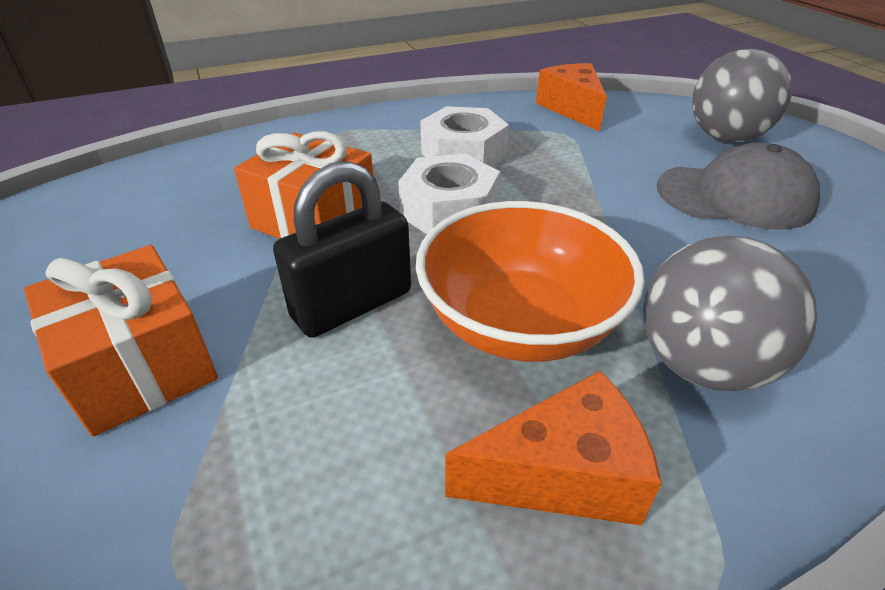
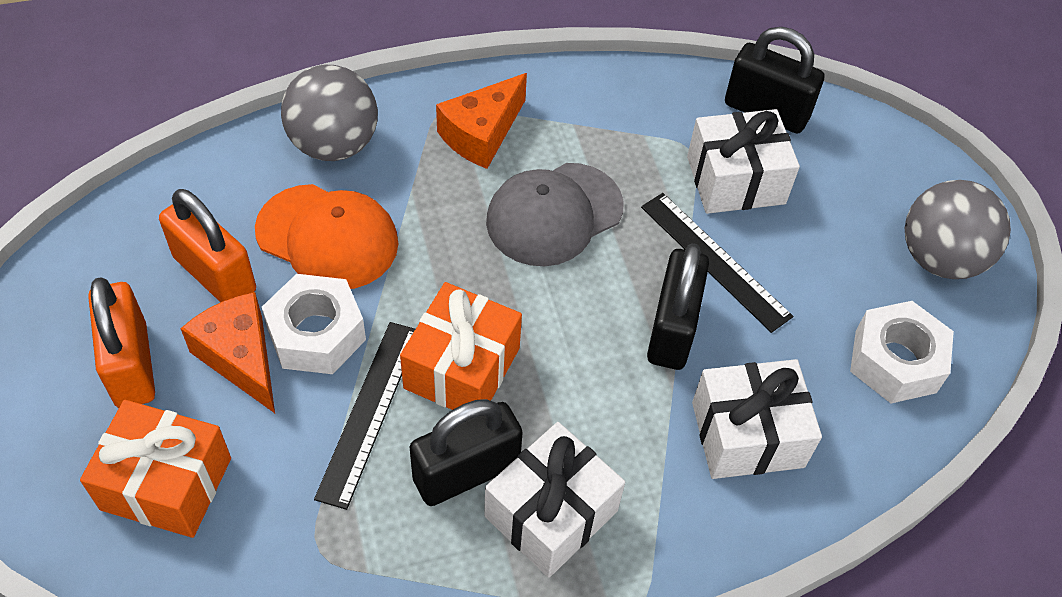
black padlock: 1 -> 3
black ruler: 0 -> 2
orange bowl: 1 -> 0
orange cap: 0 -> 1
orange padlock: 0 -> 2
white gift: 0 -> 3

